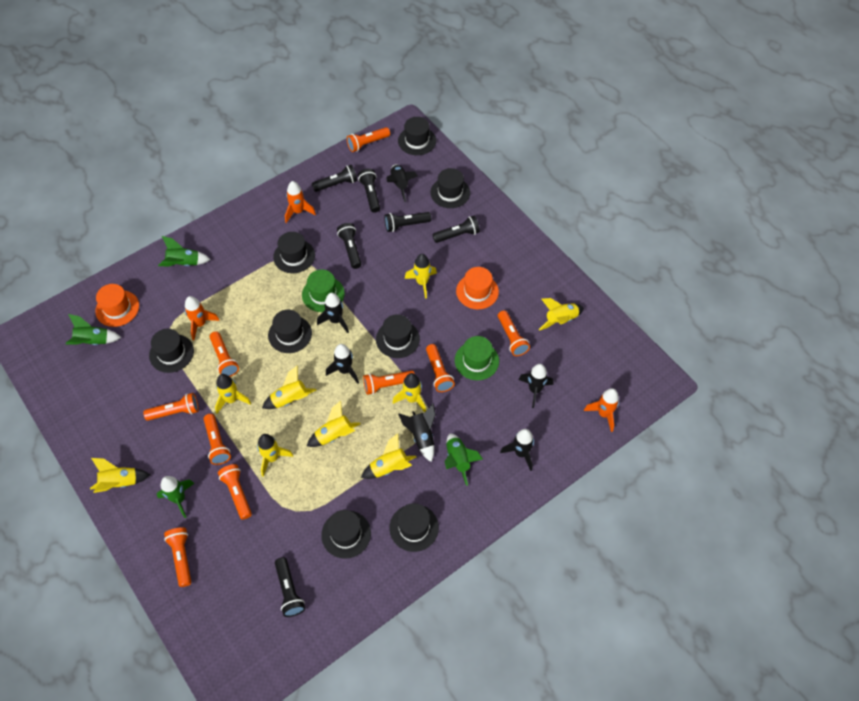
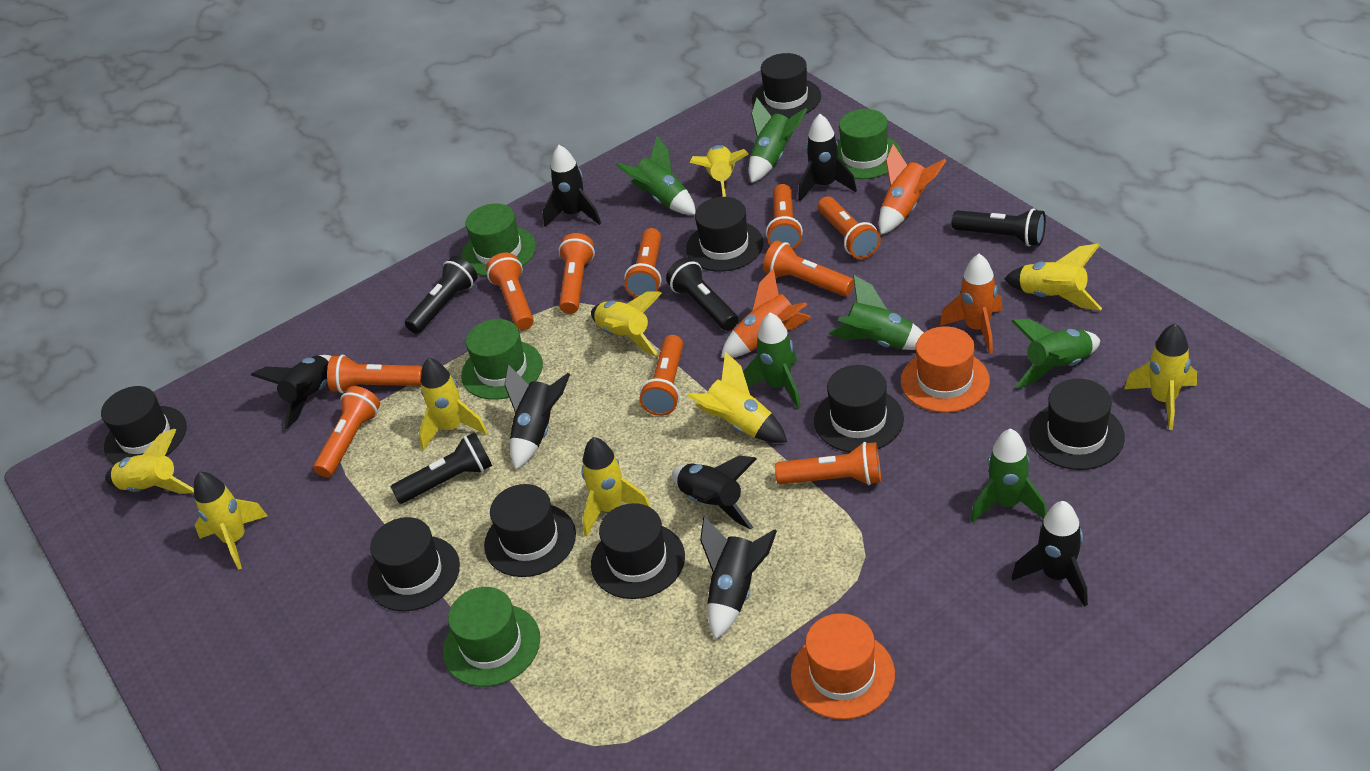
black flashlight: 6 -> 4
black rocket: 6 -> 7
green hat: 2 -> 4
green rocket: 4 -> 6
orange flashlight: 9 -> 10

